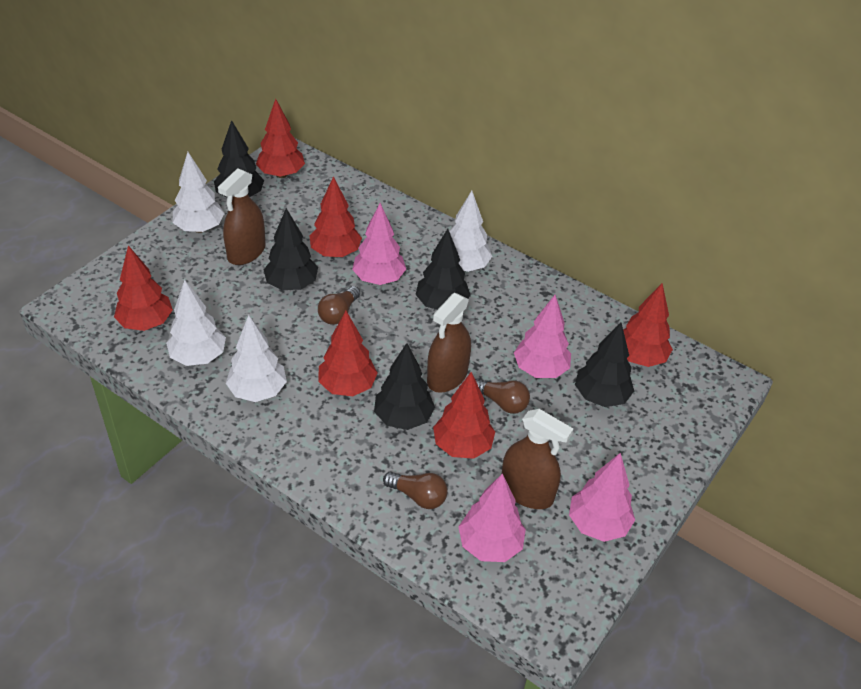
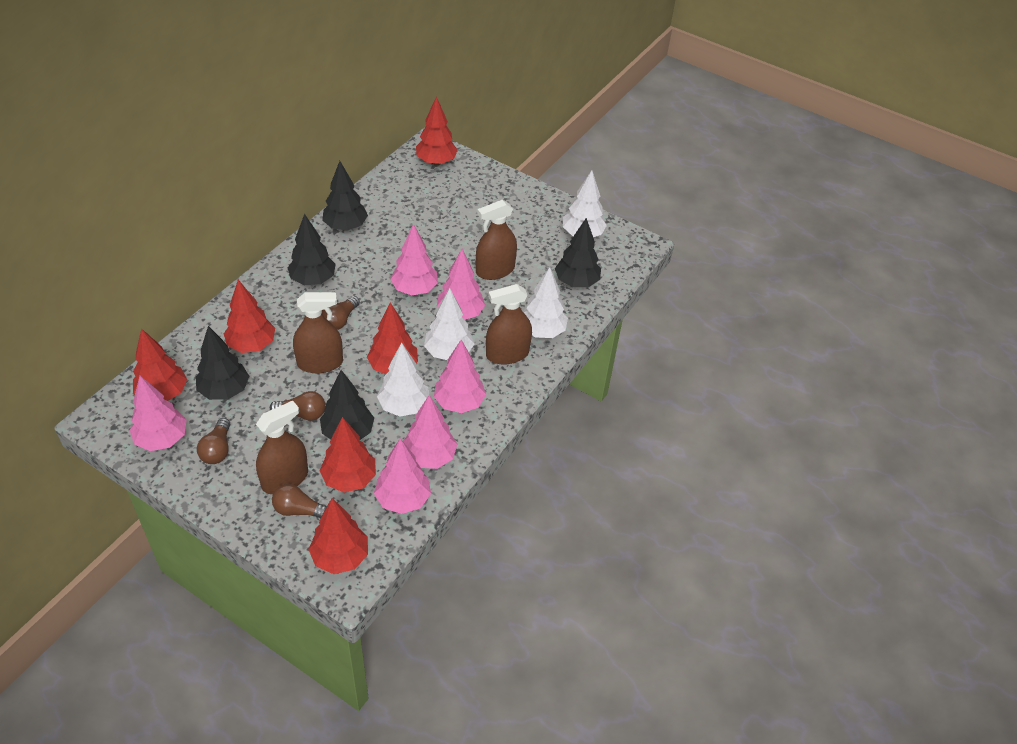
brown light bulb: 3 -> 4
brown spray bottle: 3 -> 4
pink tree: 4 -> 6

